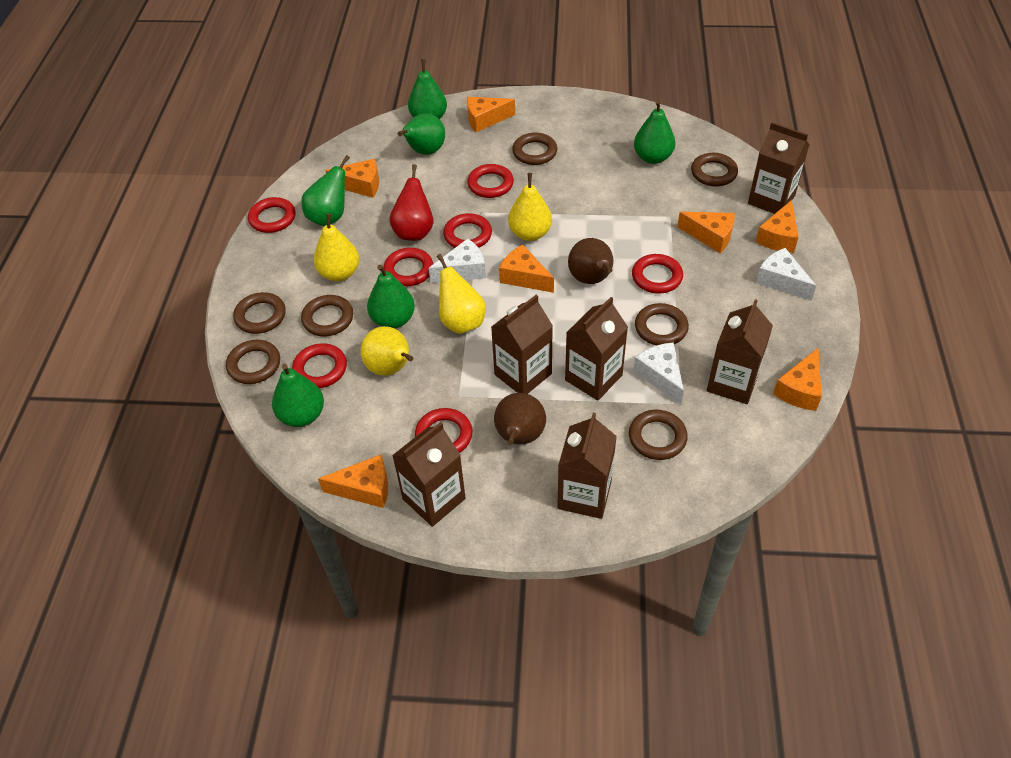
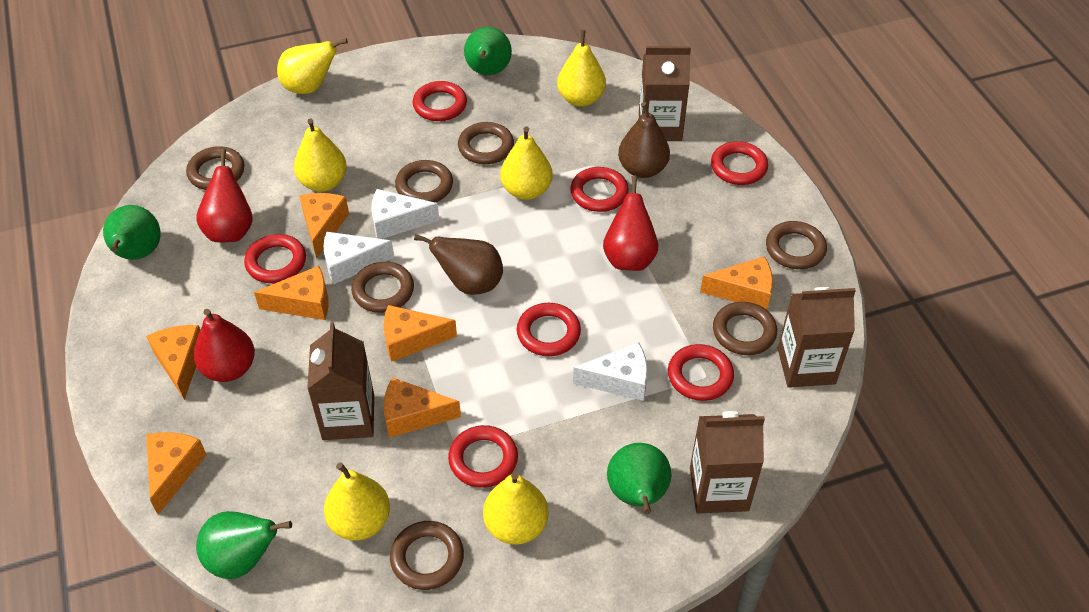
brown carton: 6 -> 4
green pear: 6 -> 4
red pear: 1 -> 3
yellow pear: 4 -> 6

